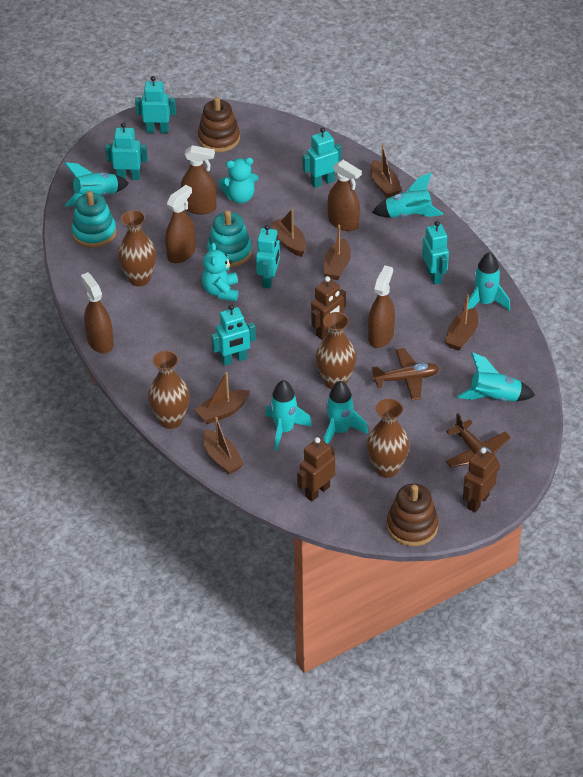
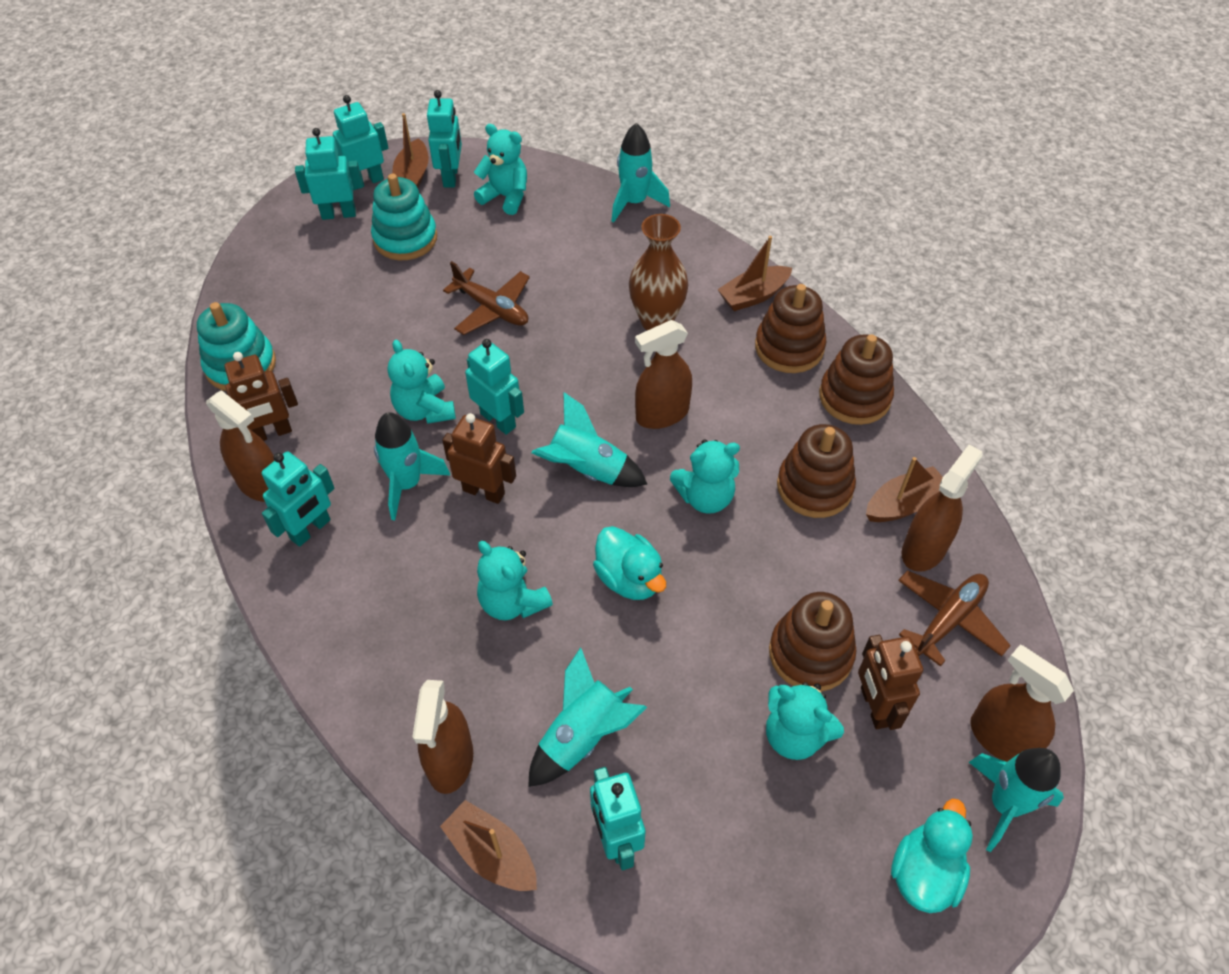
brown boat: 6 -> 4
brown stacking toy: 2 -> 4
brown vase: 4 -> 1
turquoise duck: 0 -> 2
turquoise rocket: 6 -> 5
turquoise teddy bear: 2 -> 5

